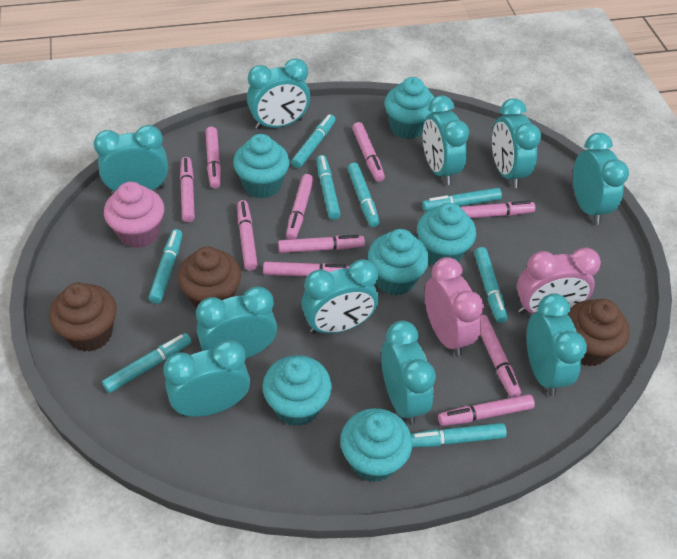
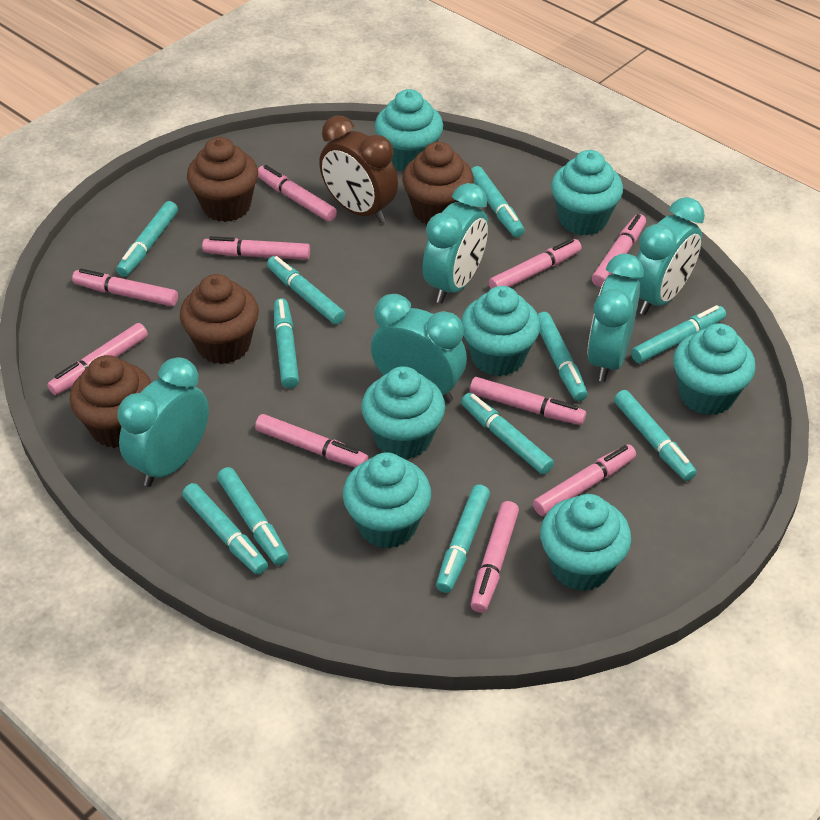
brown clock: 0 -> 1
brown cupcake: 3 -> 4
pink clock: 2 -> 0
pink cupcake: 1 -> 0
turquoise clock: 10 -> 5
turquoise cupcake: 6 -> 7
turquoise marker: 8 -> 11

